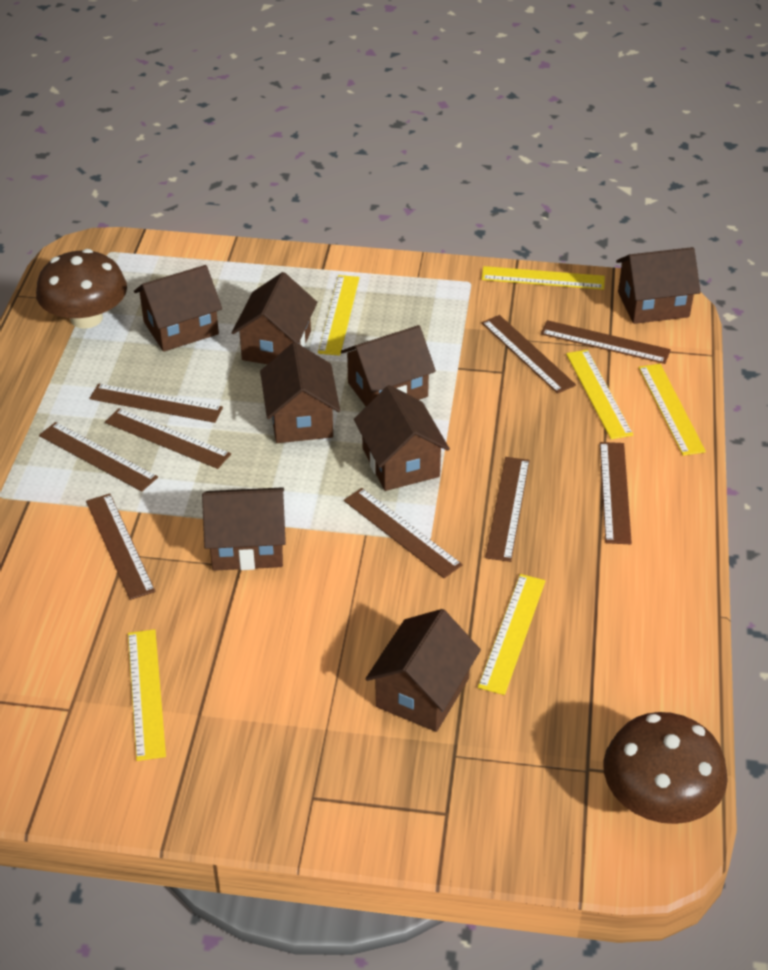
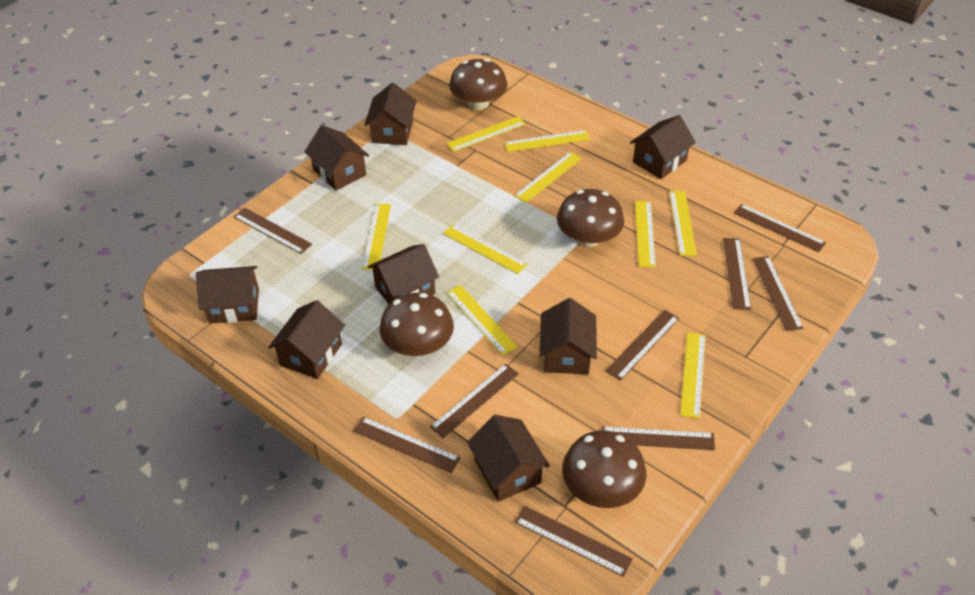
brown mushroom: 2 -> 4
yellow ruler: 6 -> 9

